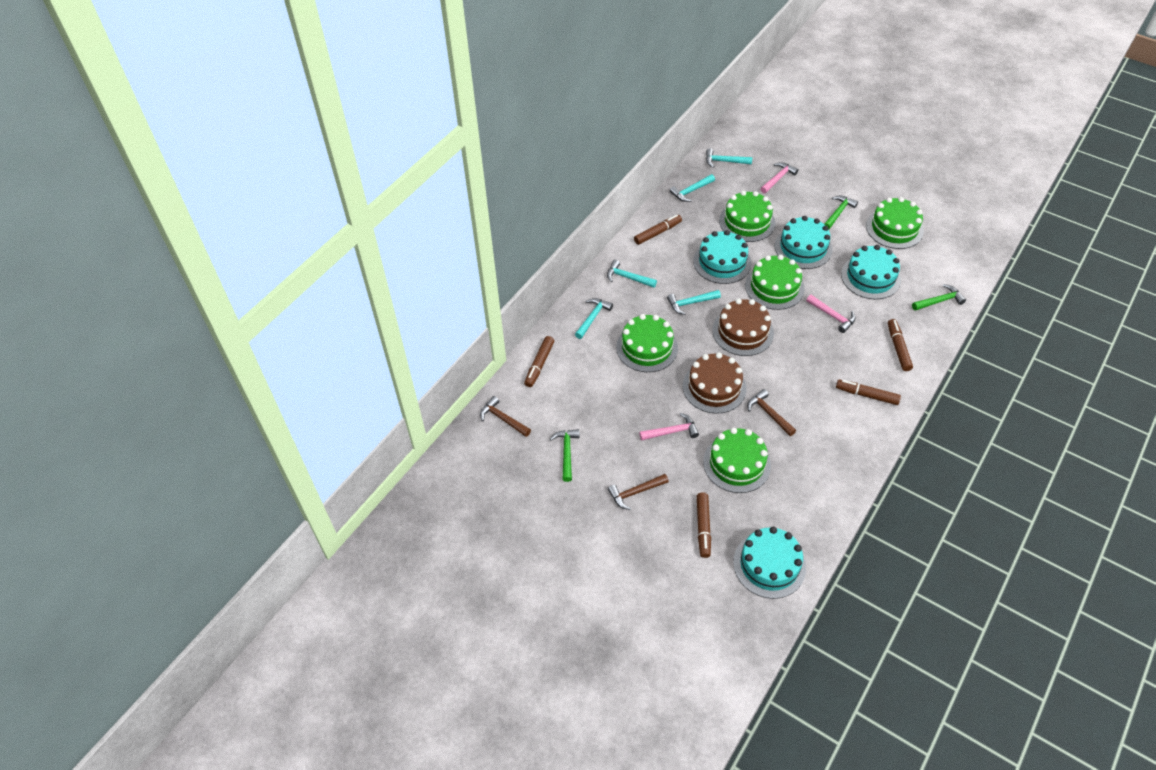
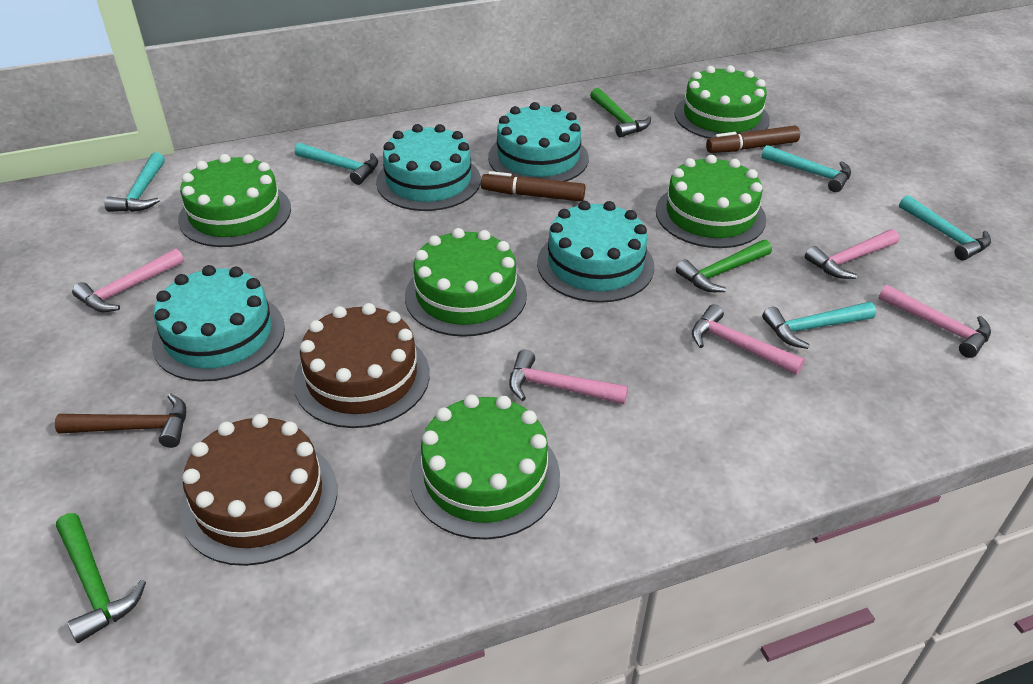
brown hammer: 3 -> 1
brown marker: 5 -> 2
pink hammer: 3 -> 5

